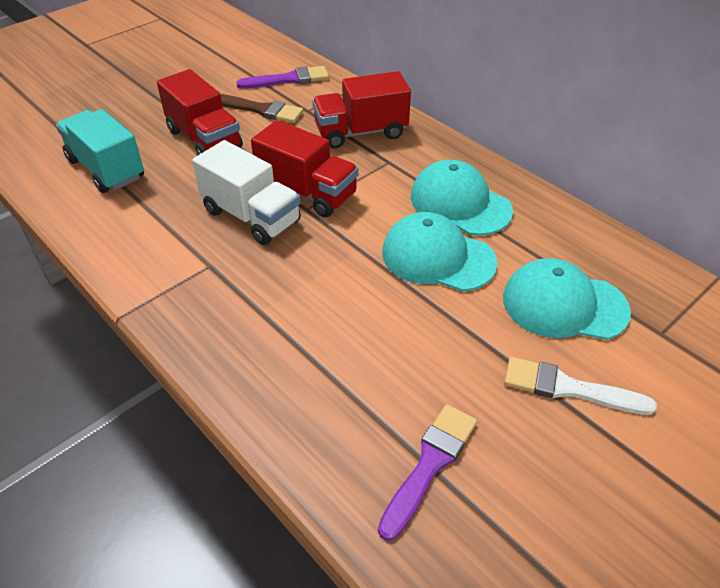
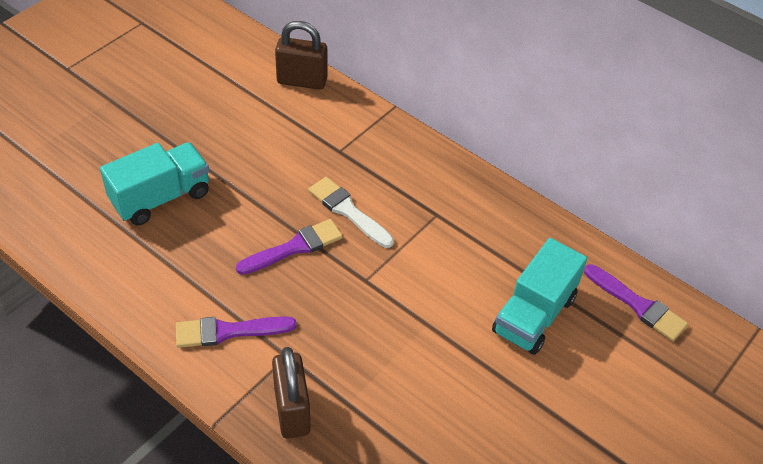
brown brush: 1 -> 0
brown padlock: 0 -> 2
purple brush: 2 -> 3
red truck: 3 -> 0
turquoise cap: 3 -> 0
turquoise truck: 1 -> 2
white truck: 1 -> 0

